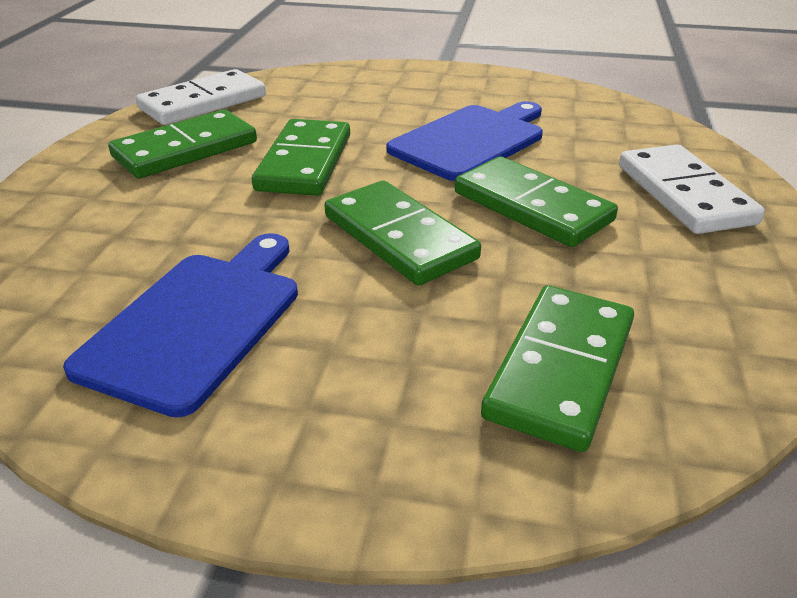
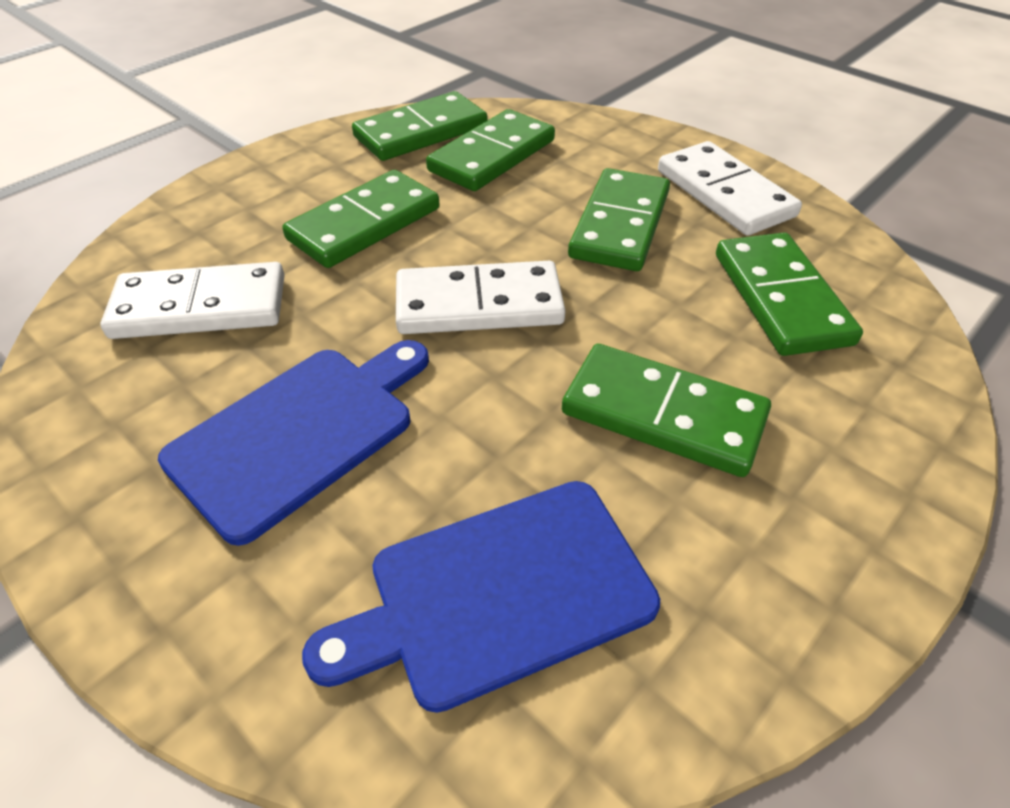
green domino: 5 -> 6
white domino: 2 -> 3

